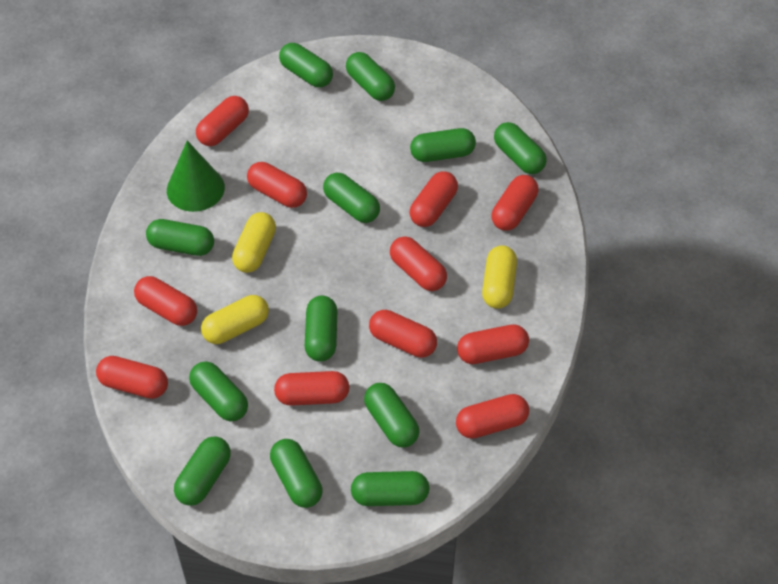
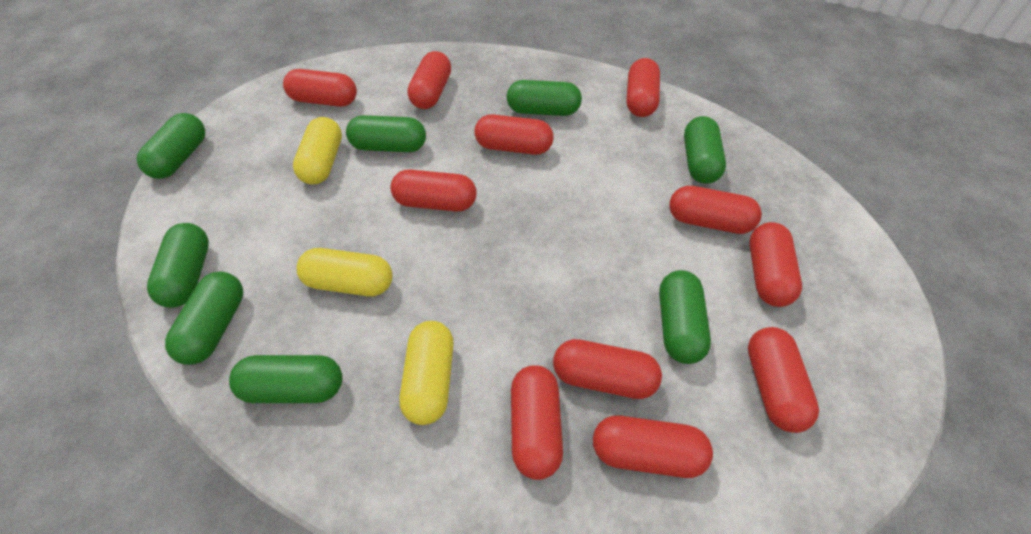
green capsule: 12 -> 8
green cone: 1 -> 0

